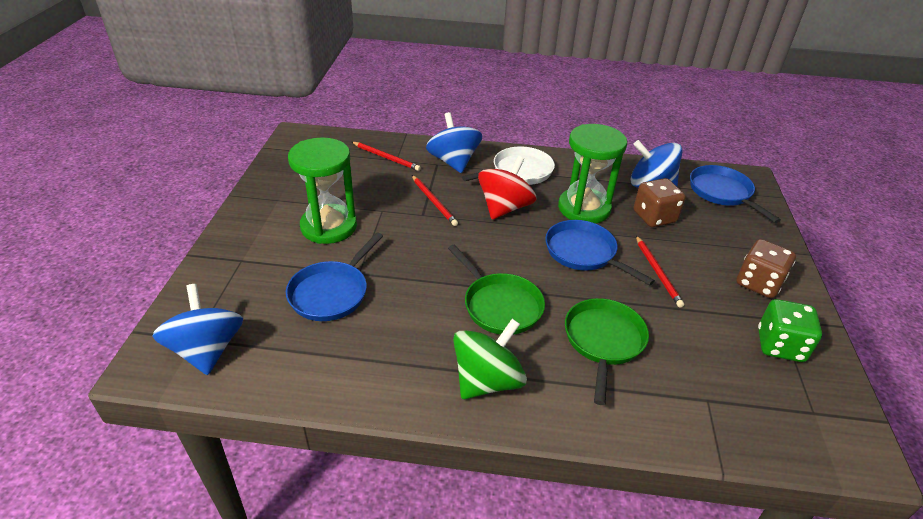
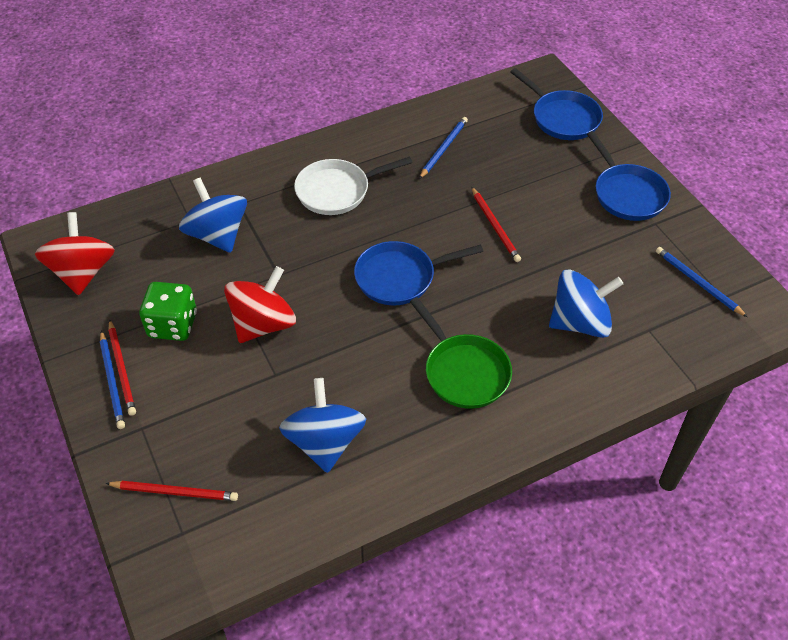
blue pencil: 0 -> 3
brown dice: 2 -> 0
green hourglass: 2 -> 0
green pan: 2 -> 1
green spinning top: 1 -> 0
red spinning top: 1 -> 2

